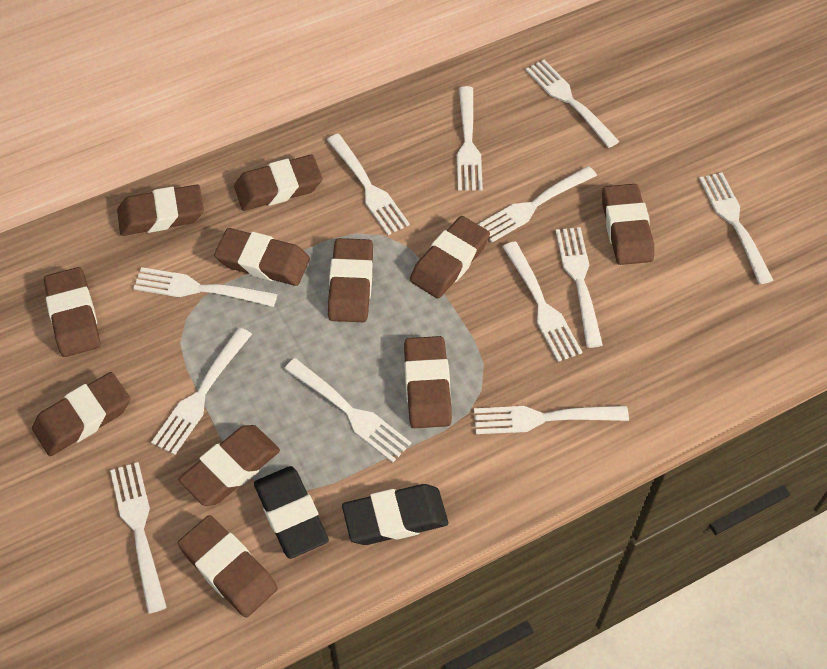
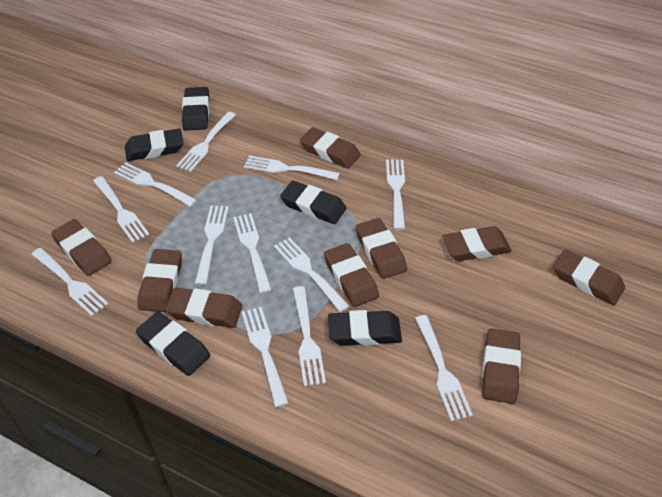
black eraser: 2 -> 5
brown eraser: 11 -> 9

